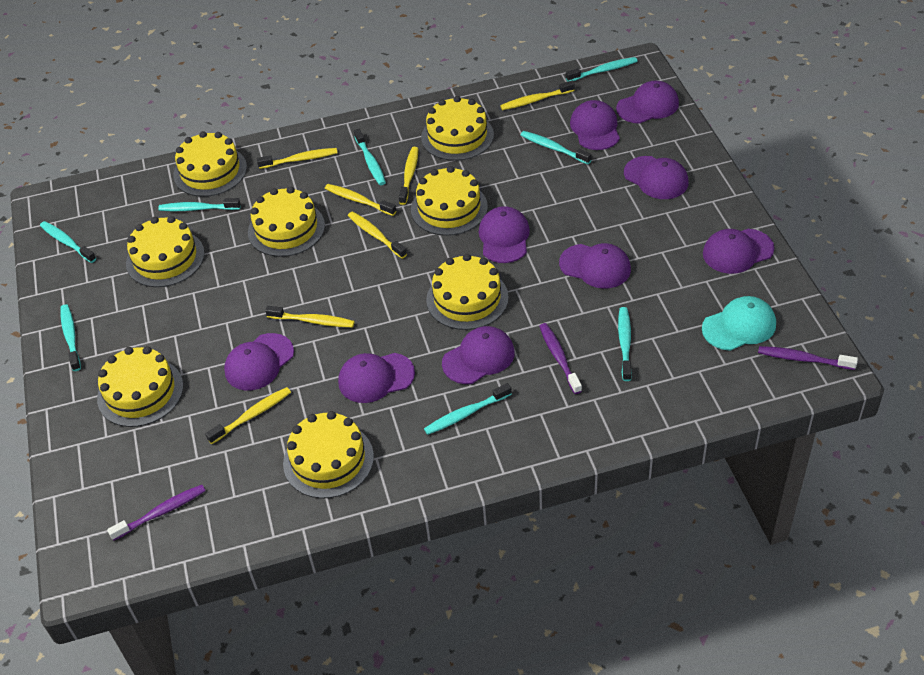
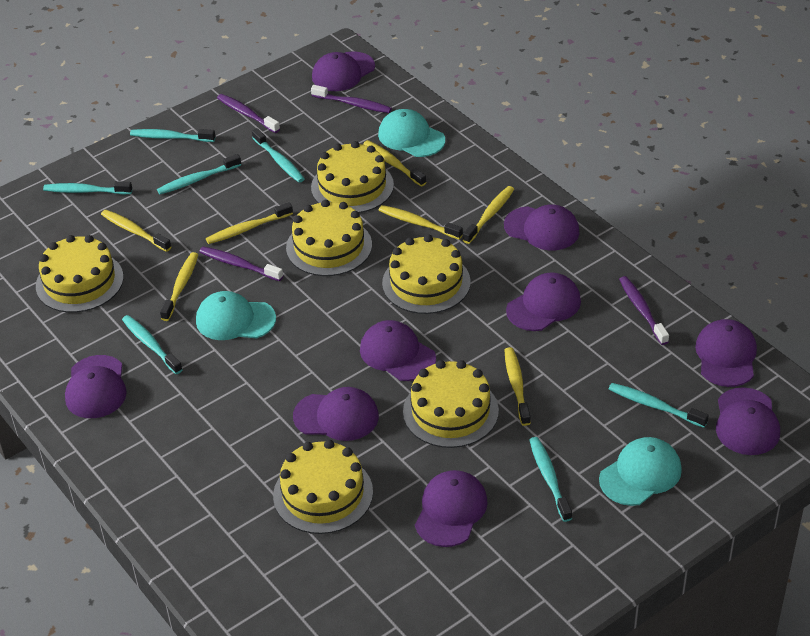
purple toothbrush: 3 -> 4
turquoise cap: 1 -> 3
turquoise toothbrush: 8 -> 7
yellow cake: 8 -> 6

